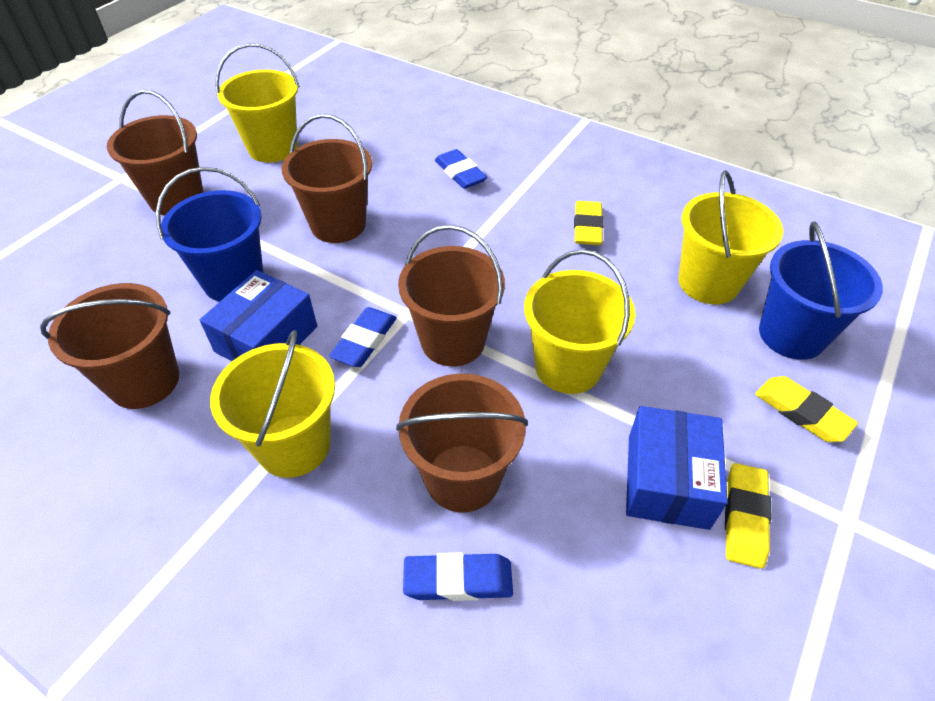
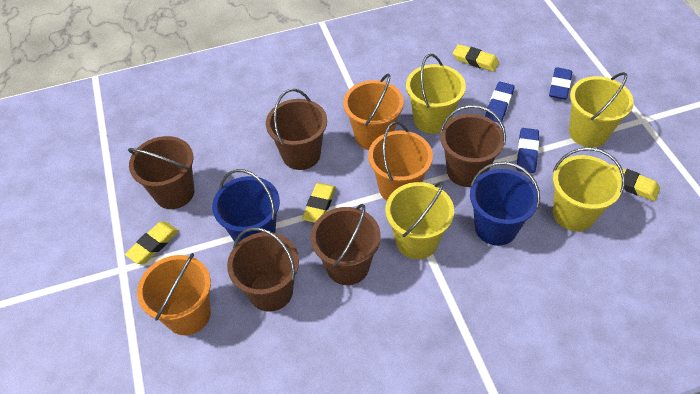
blue box: 2 -> 0
orange bucket: 0 -> 3
yellow eraser: 3 -> 4

